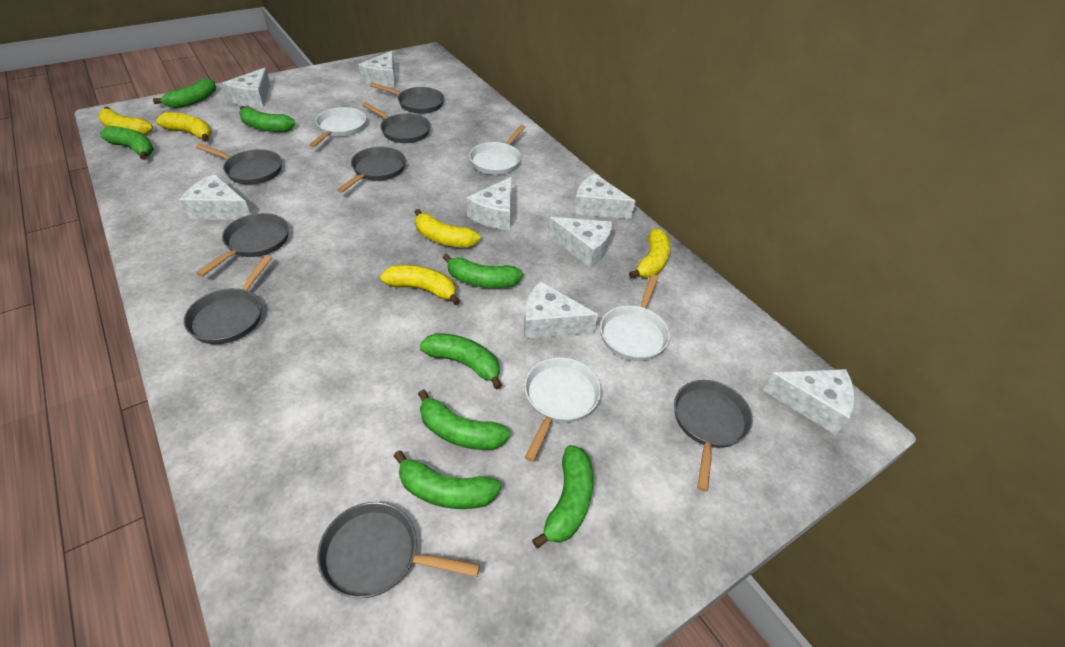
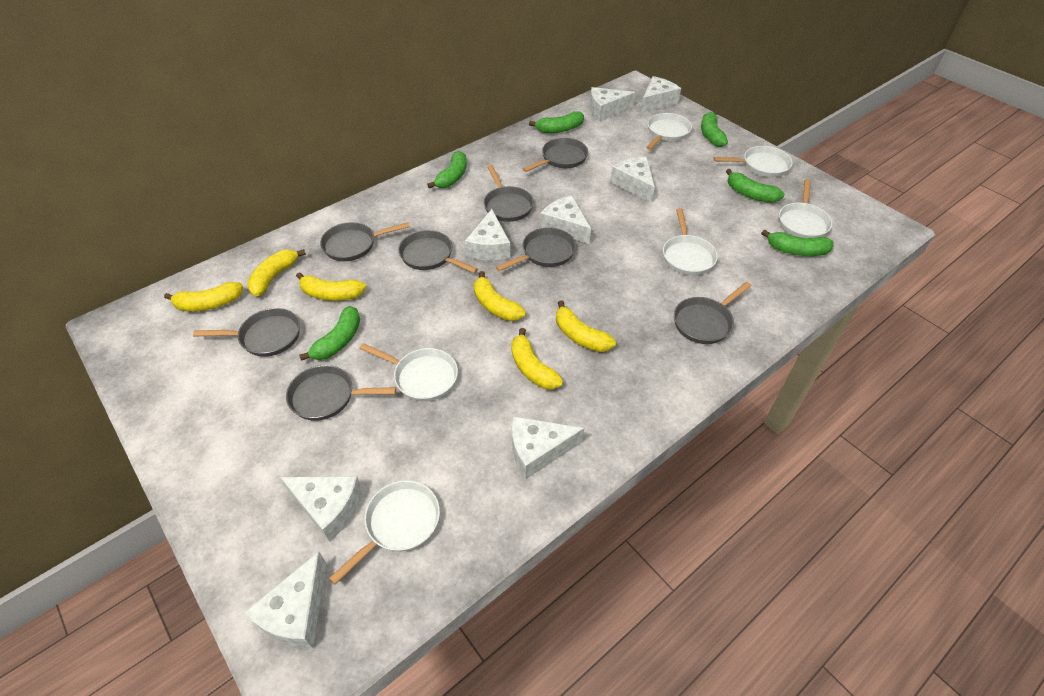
green banana: 8 -> 6
white pan: 4 -> 6
yellow banana: 5 -> 6

